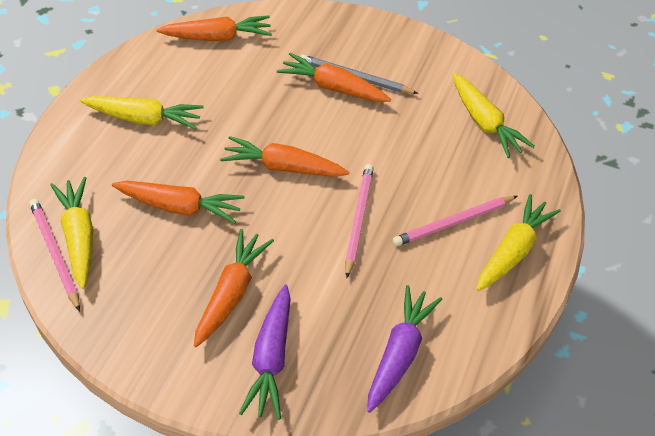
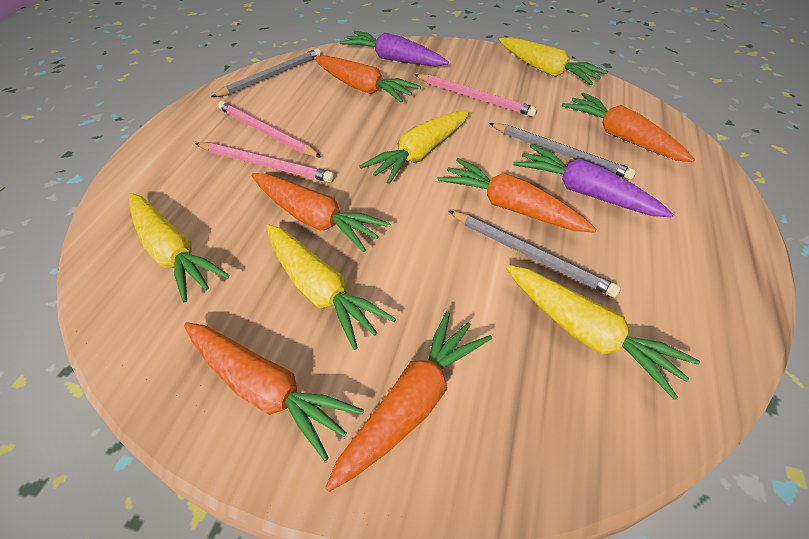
grey pencil: 1 -> 3
orange carrot: 5 -> 6
yellow carrot: 4 -> 5

